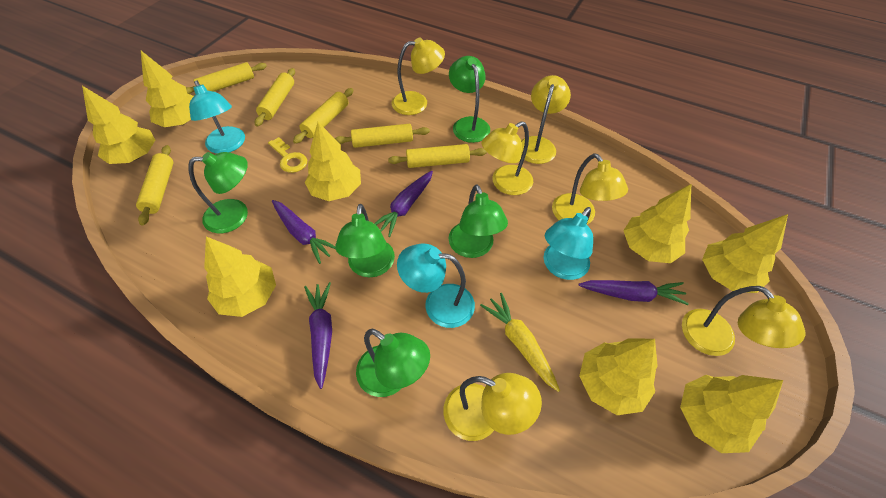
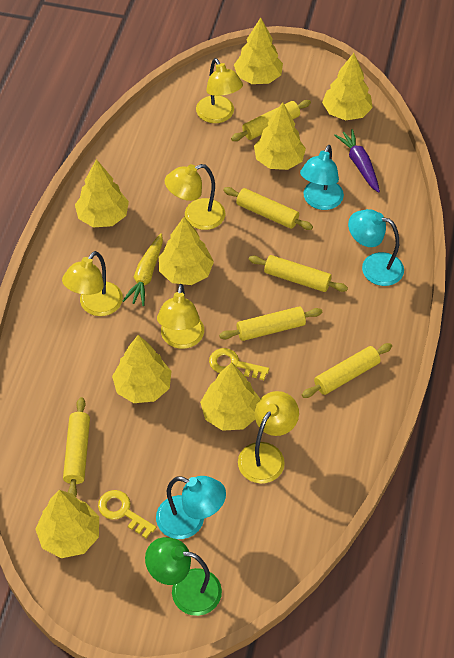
green lamp: 5 -> 1
purple carrot: 4 -> 1
yellow key: 1 -> 2
yellow lamp: 6 -> 5

